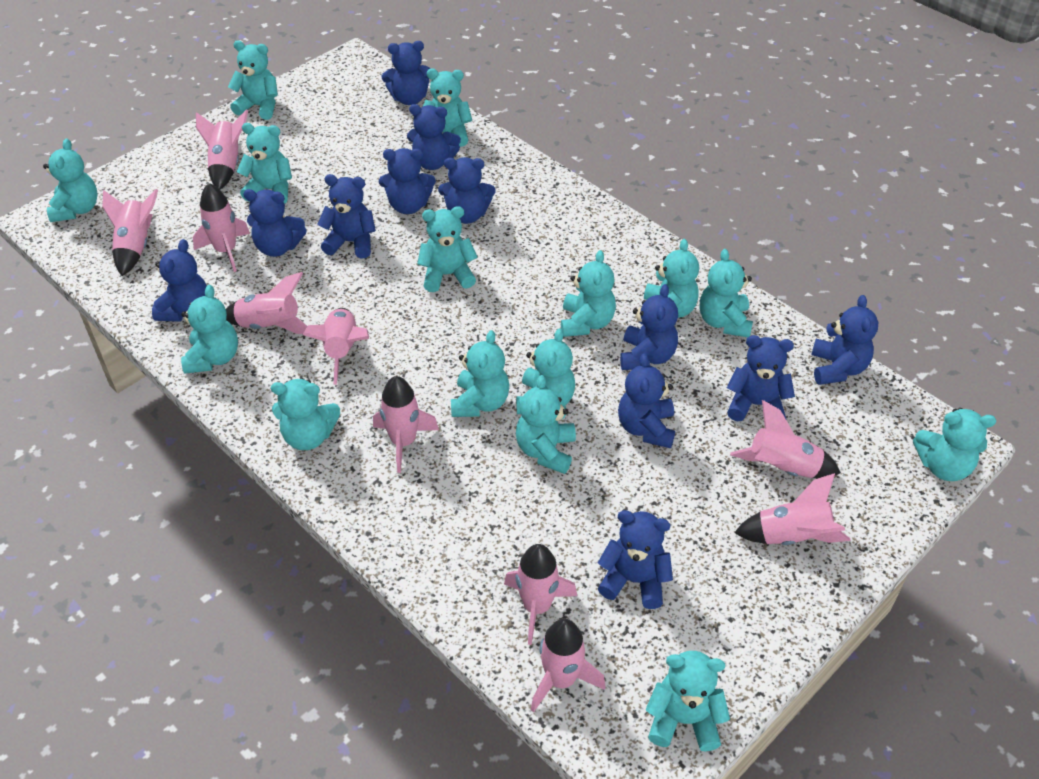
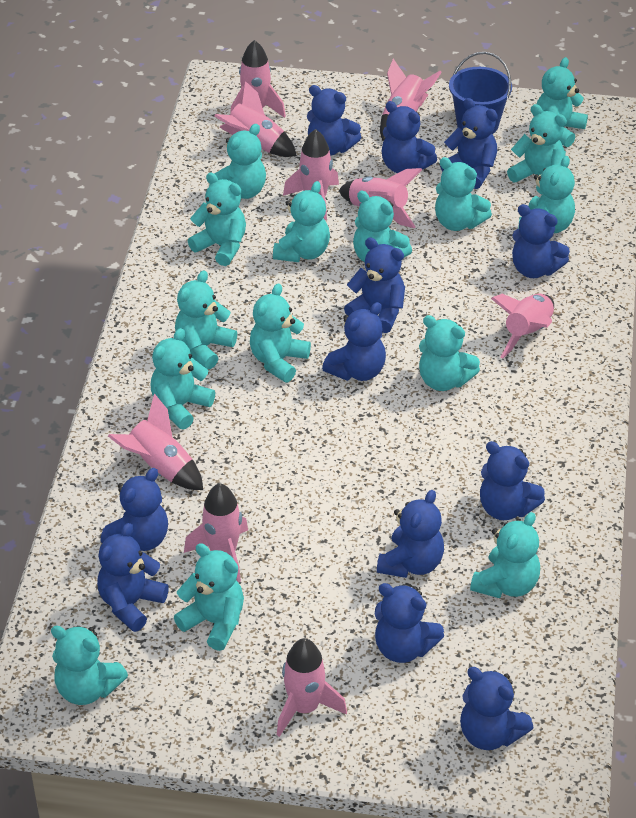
blue bucket: 0 -> 1
pink rocket: 10 -> 9

